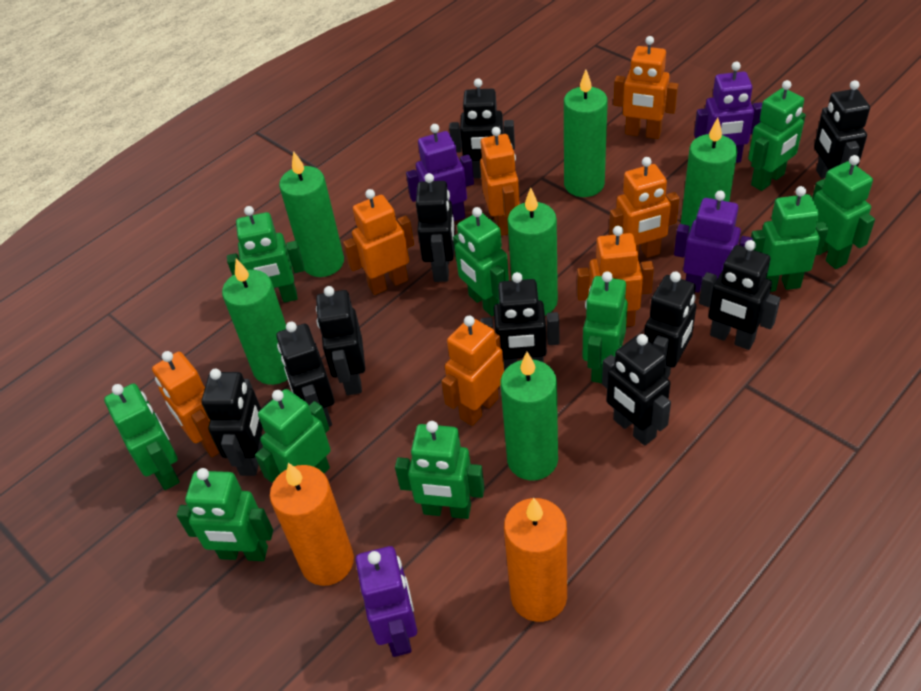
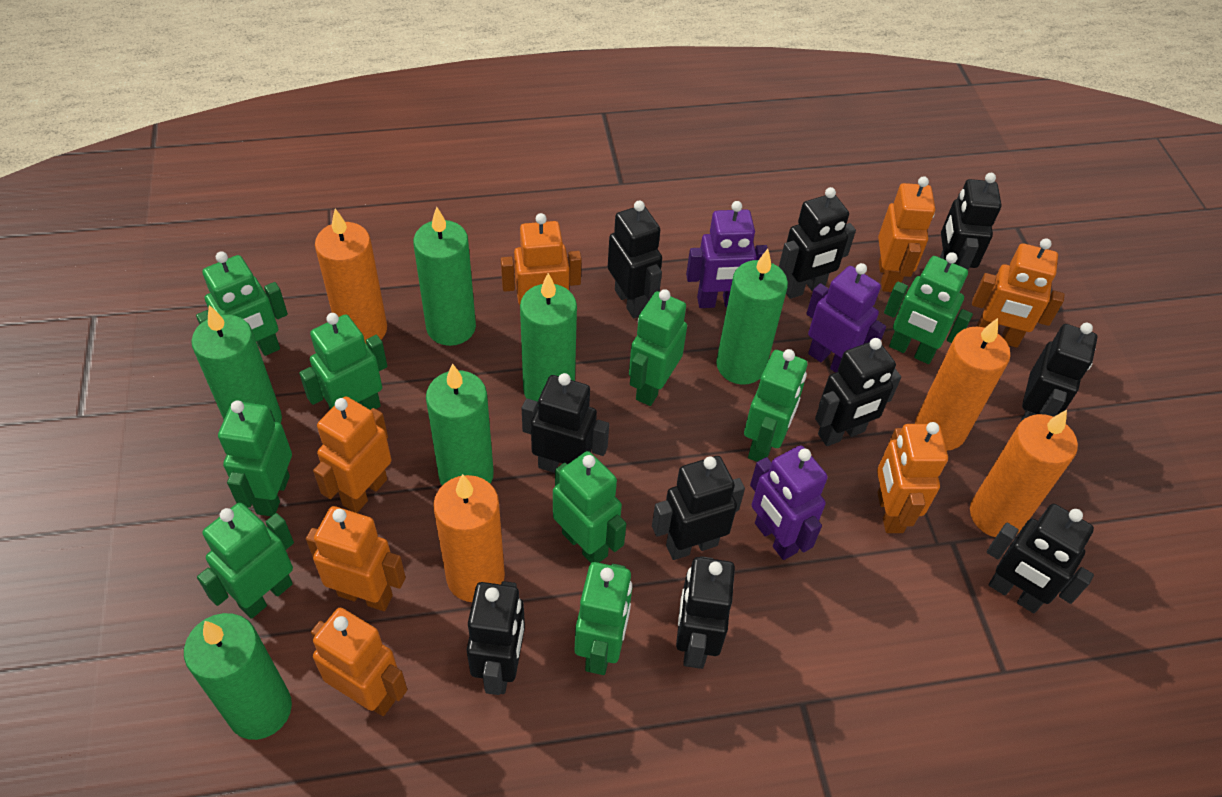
green robot: 10 -> 9
orange candle: 2 -> 4
purple robot: 4 -> 3

